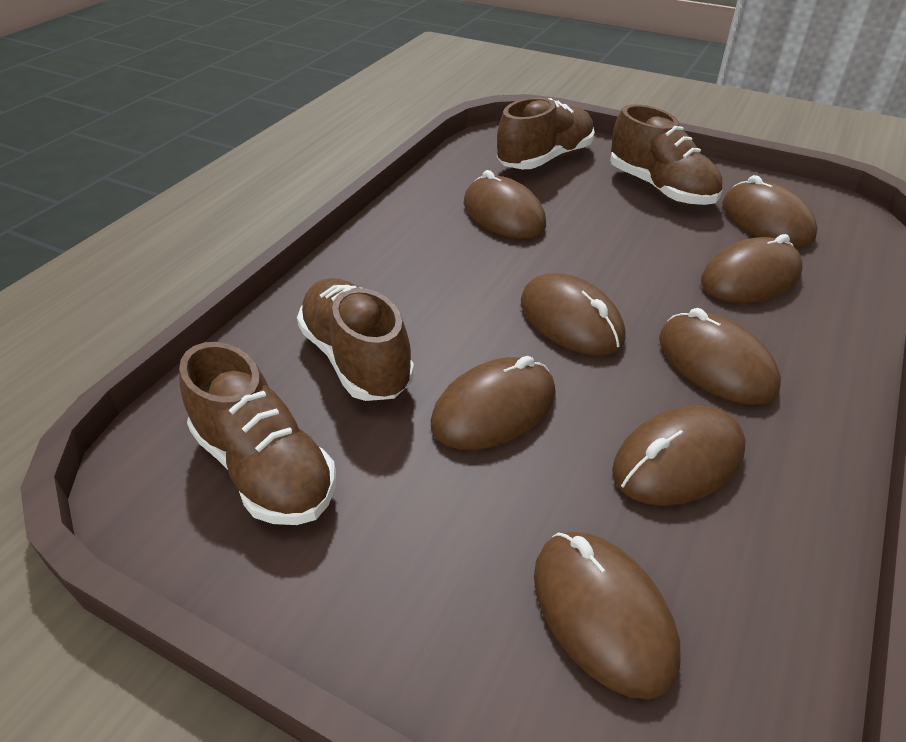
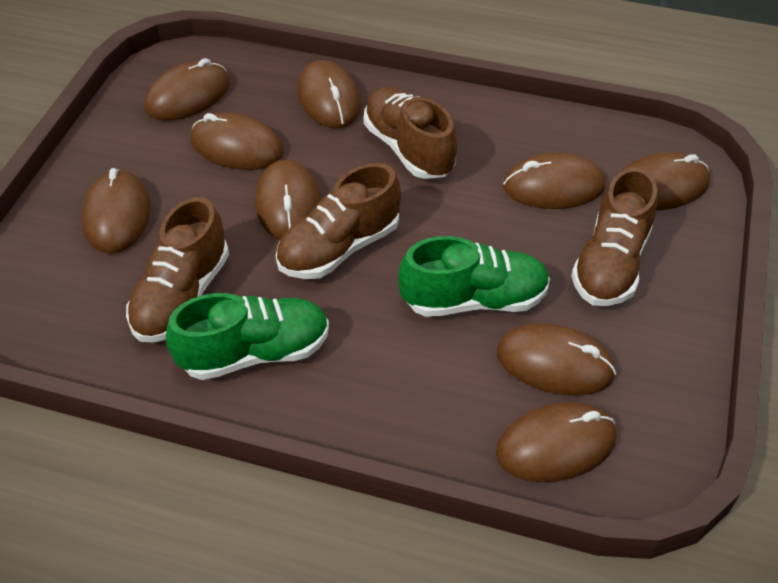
brown mouse: 8 -> 9
green shoe: 0 -> 2

